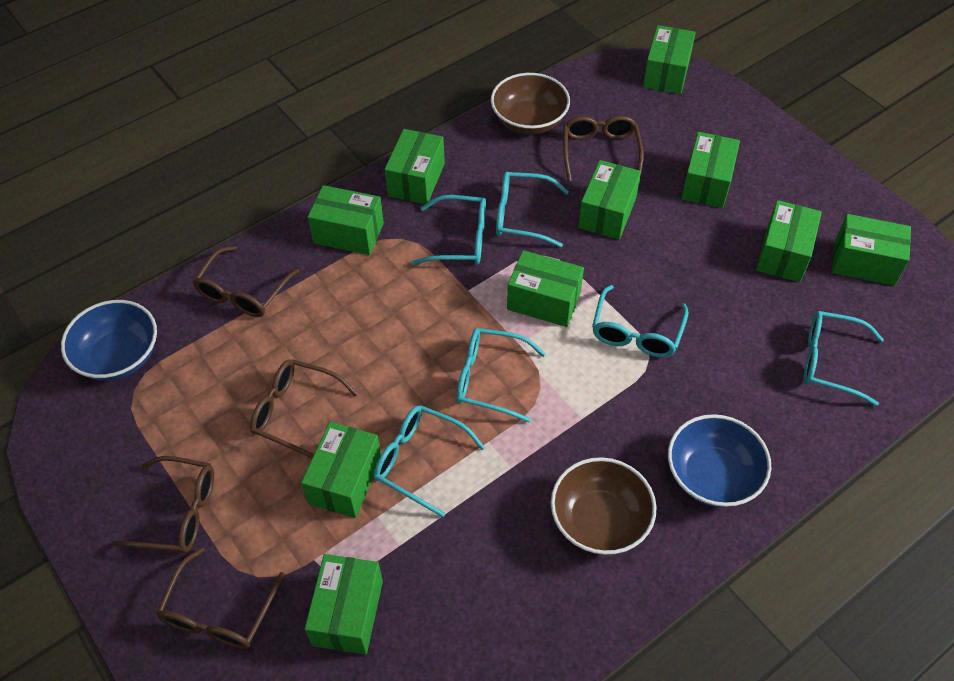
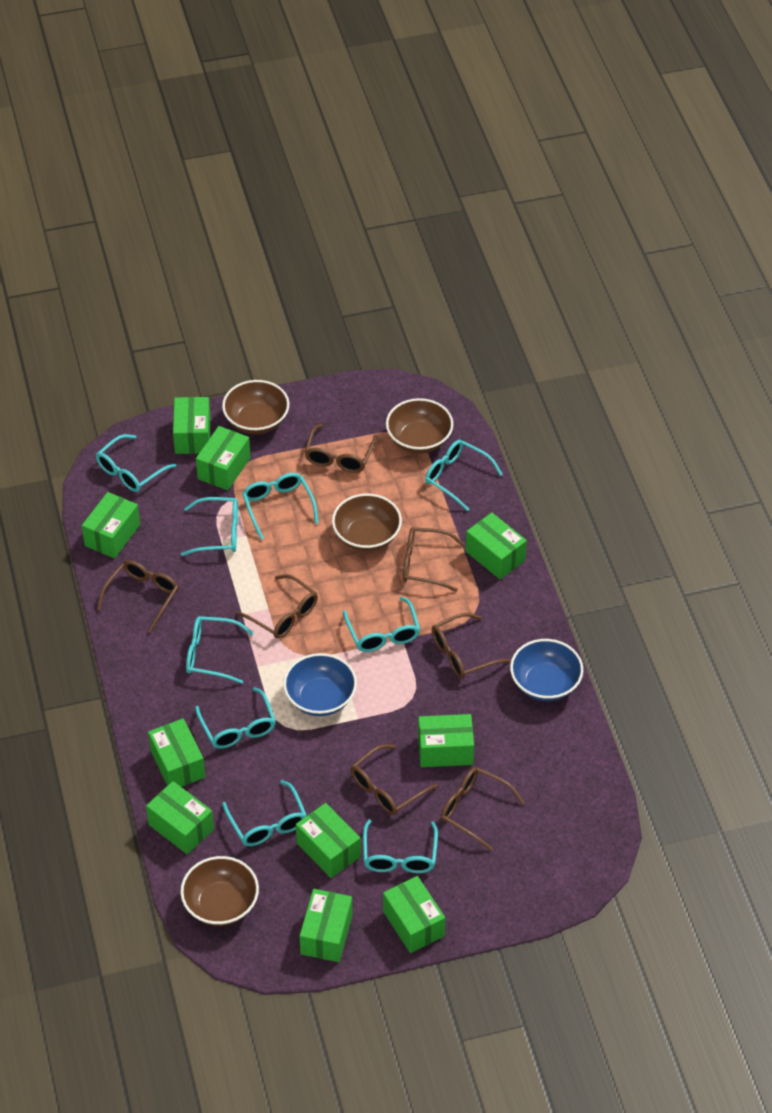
brown bowl: 2 -> 4
brown glasses: 5 -> 7
turquoise glasses: 6 -> 9

